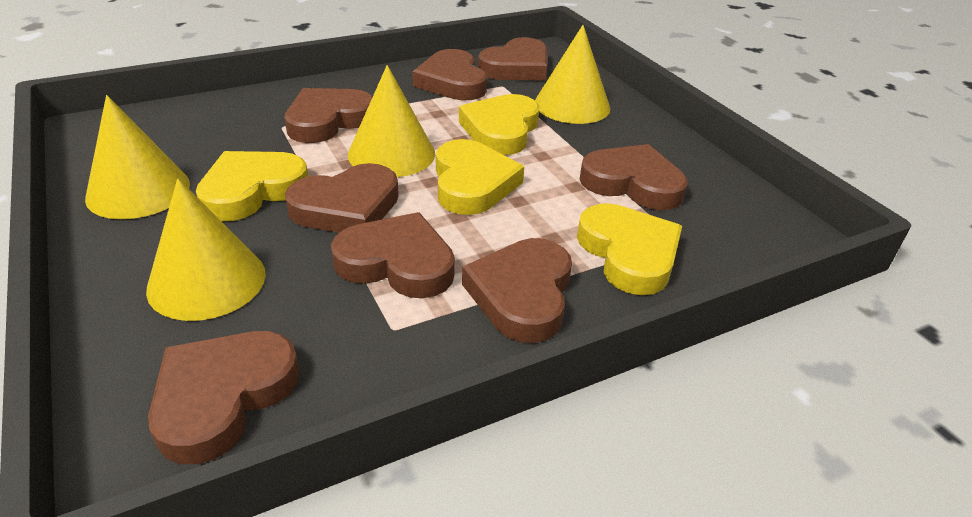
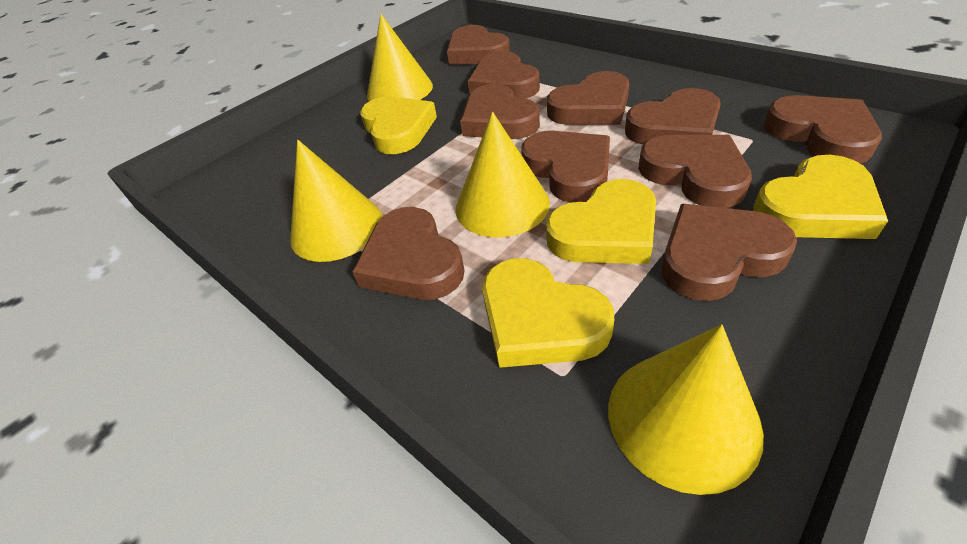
brown heart: 8 -> 10

